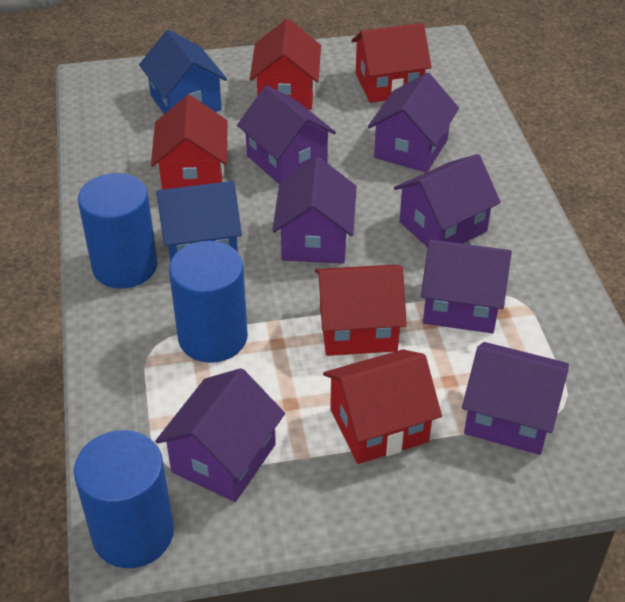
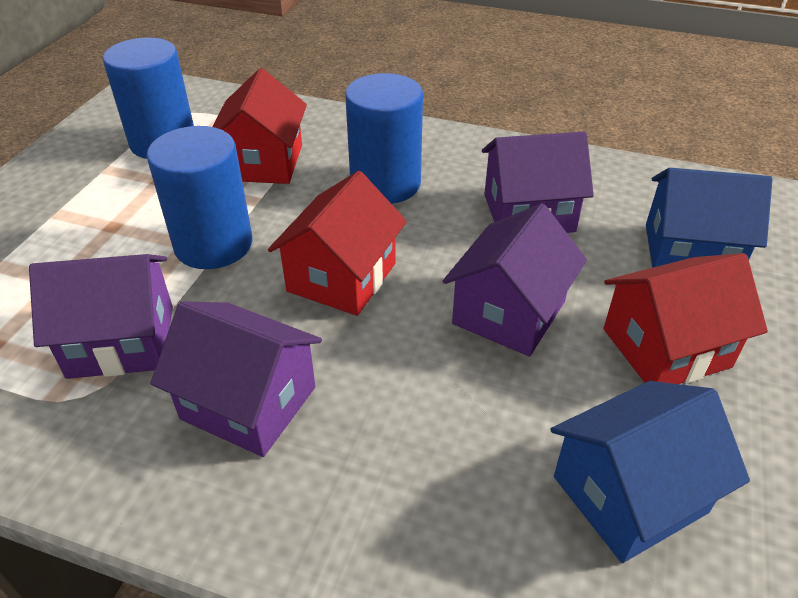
purple house: 7 -> 4
red house: 5 -> 3

